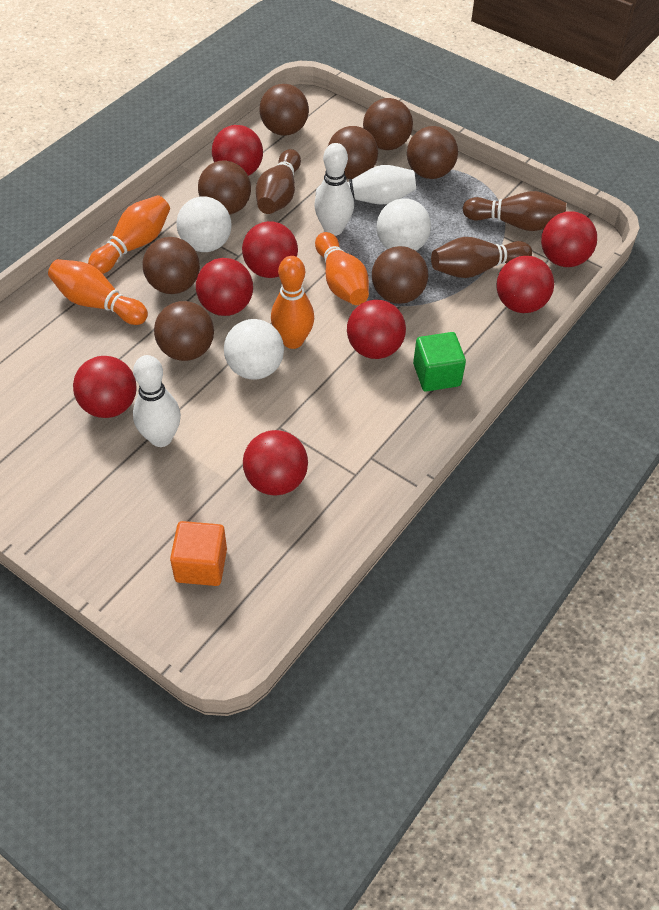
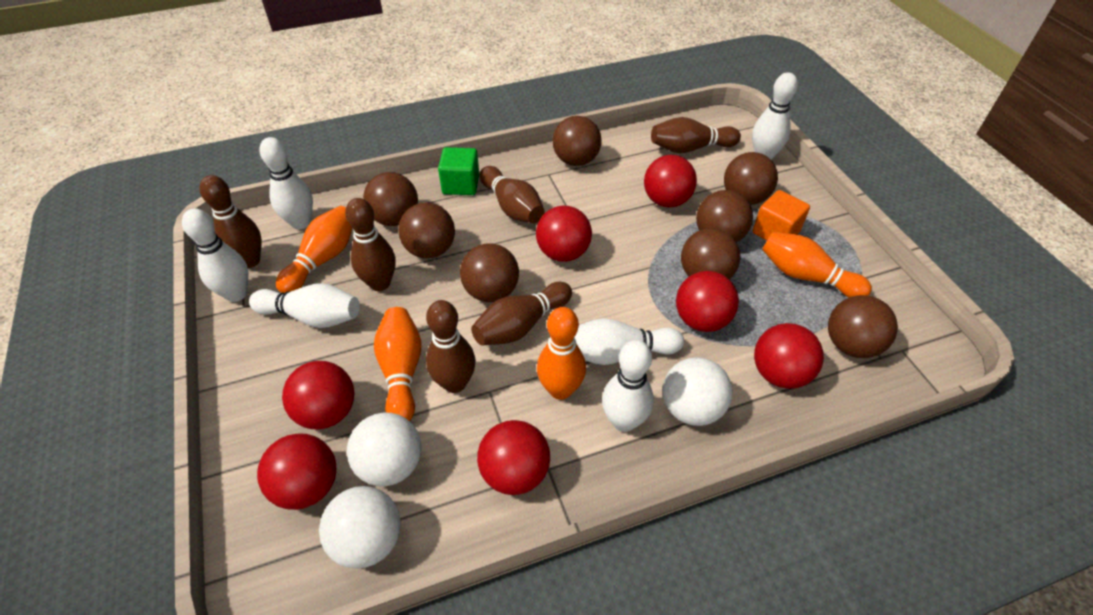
brown bowling pin: 3 -> 6
red ball: 8 -> 7
white bowling pin: 3 -> 6

